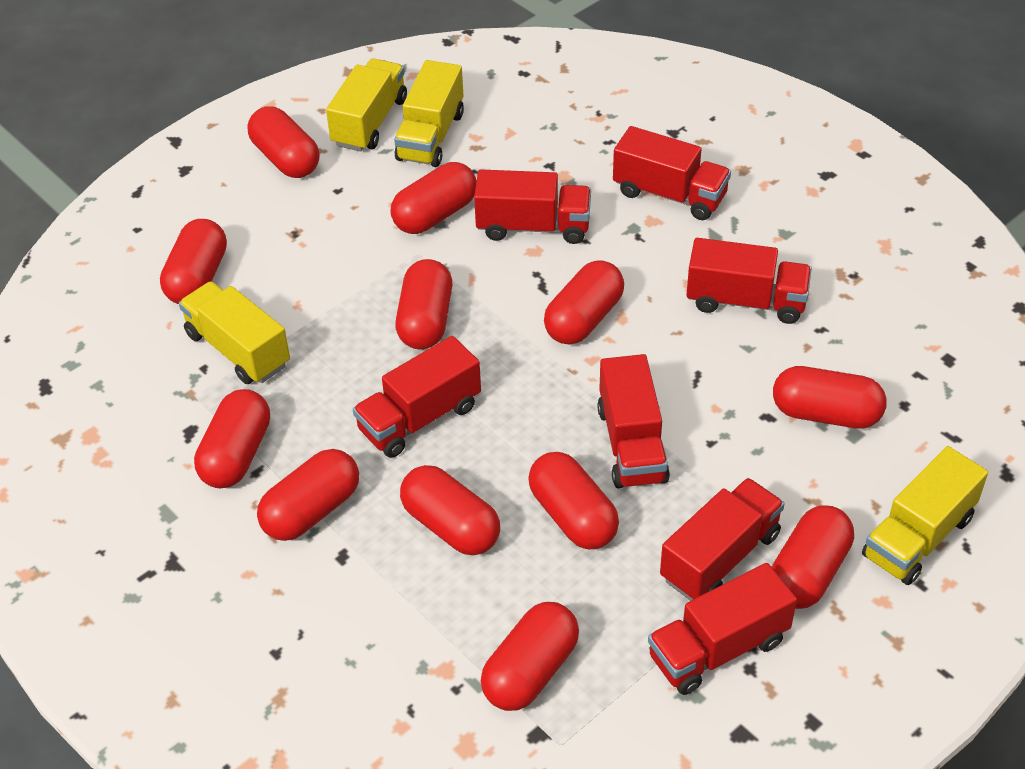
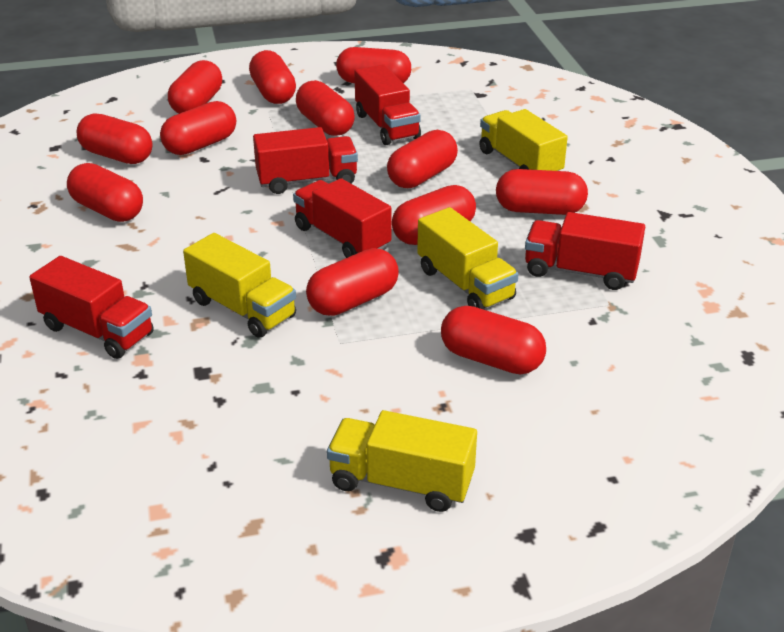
red truck: 7 -> 5

